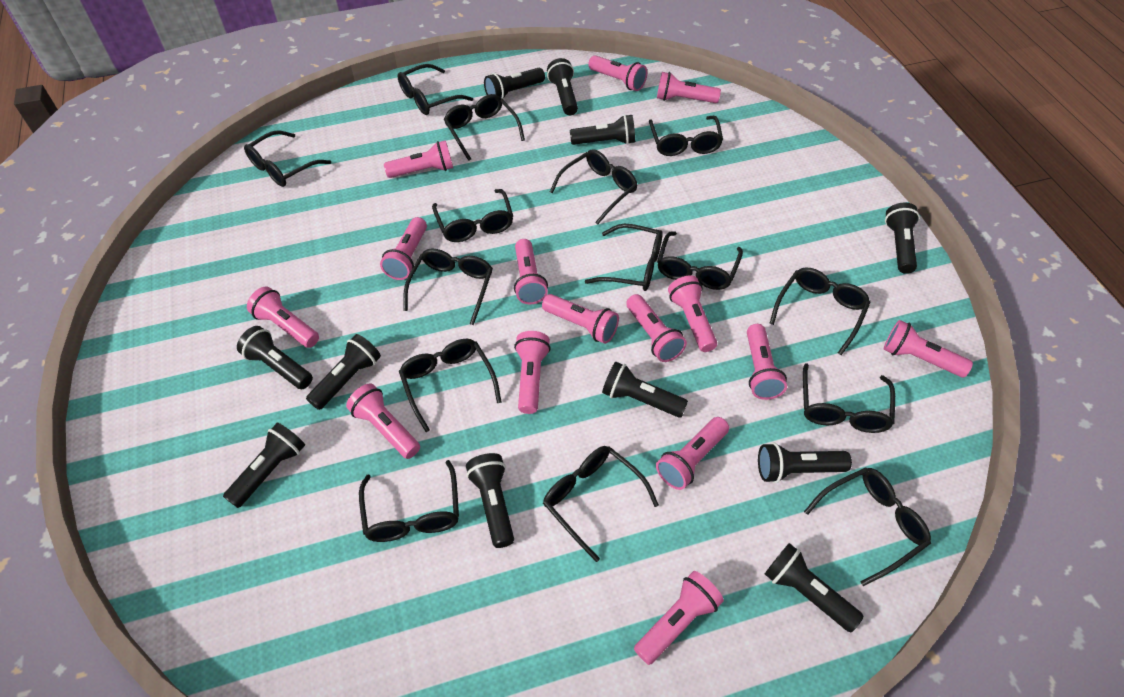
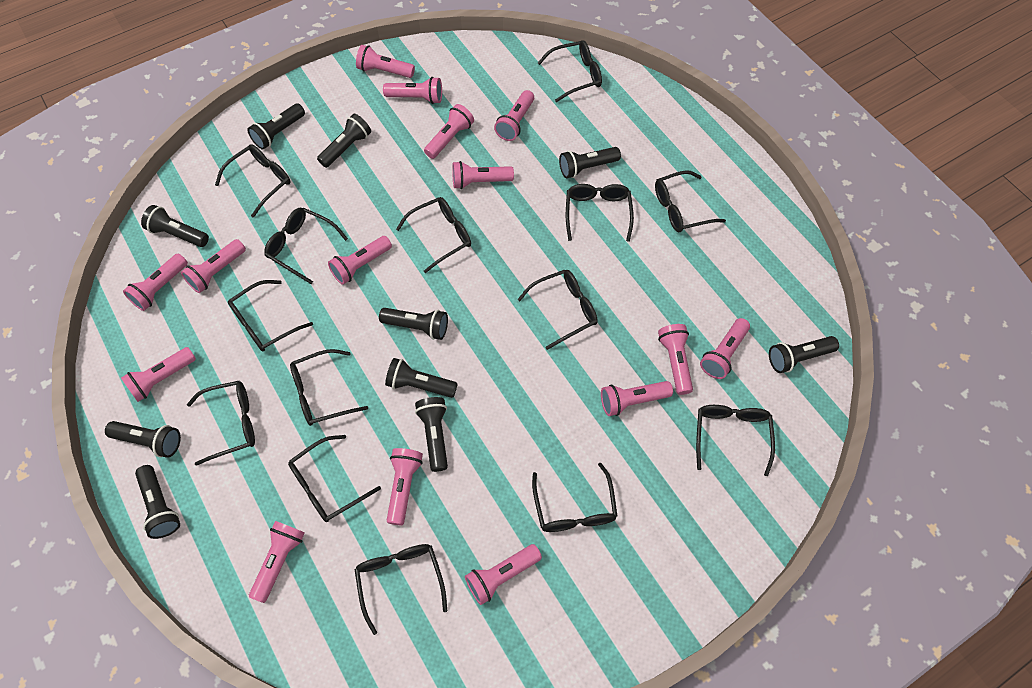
black flashlight: 11 -> 10
black glasses: 15 -> 14

